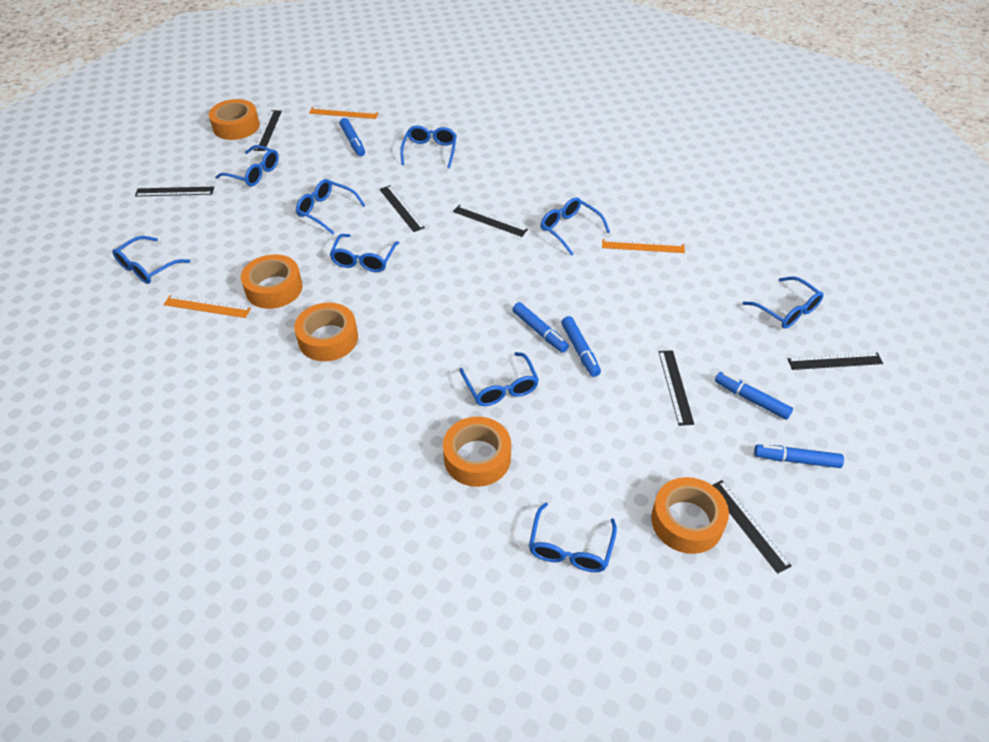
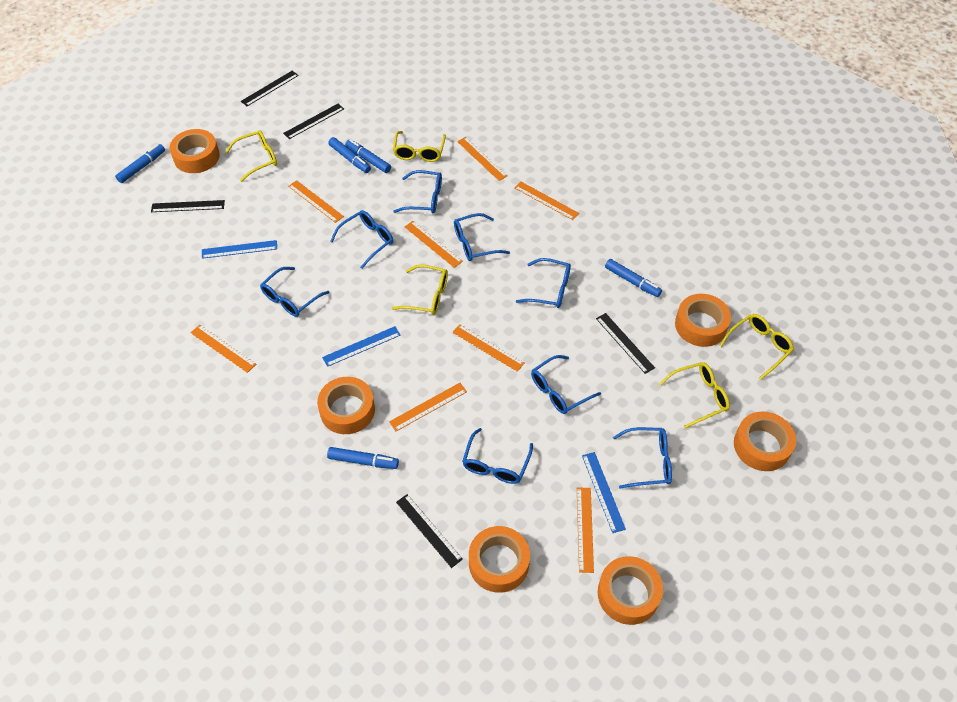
black ruler: 7 -> 5
blue glasses: 9 -> 8
blue ruler: 0 -> 3
orange ruler: 3 -> 8
orange tape: 5 -> 6
yellow glasses: 0 -> 5

